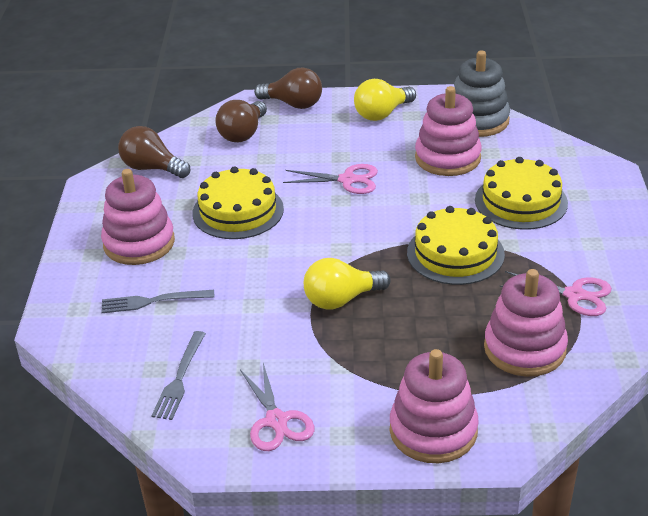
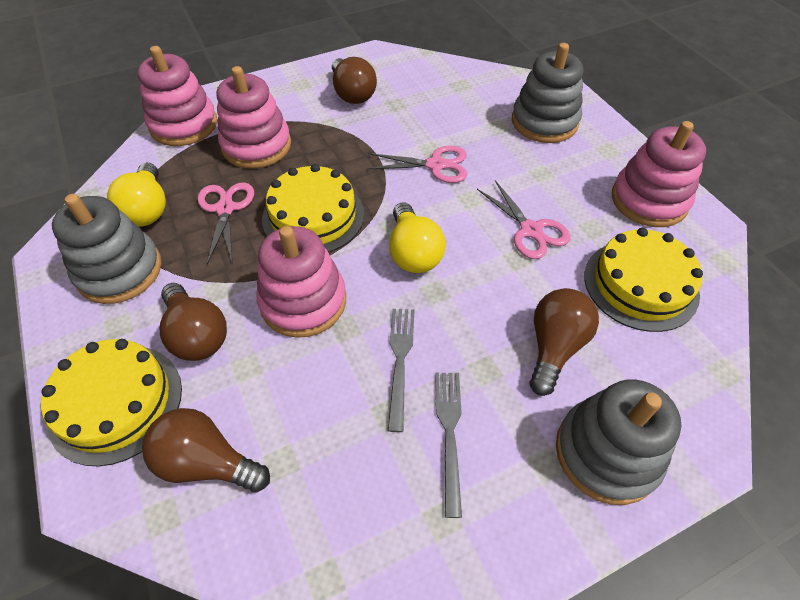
brown light bulb: 3 -> 4
grey stacking toy: 1 -> 3

